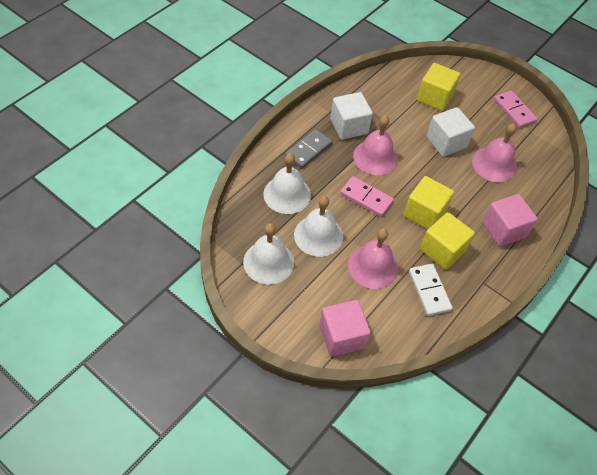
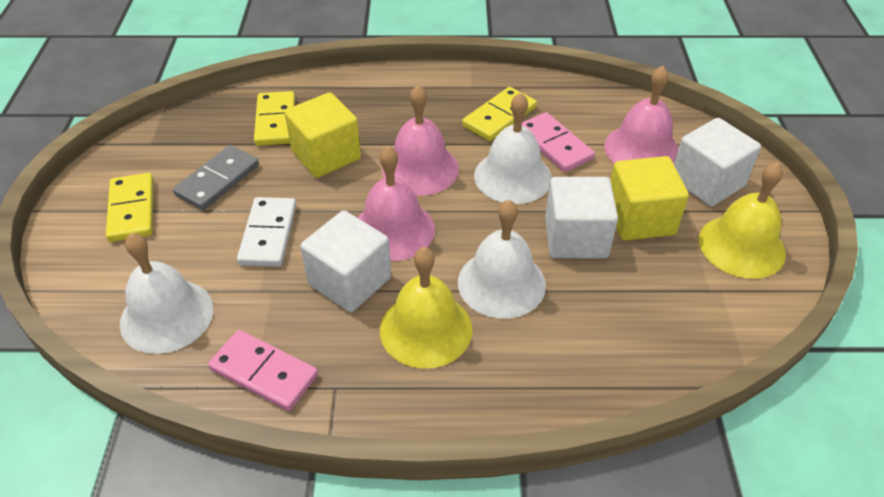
pink cube: 2 -> 0
white cube: 2 -> 3
yellow bell: 0 -> 2
yellow cube: 3 -> 2
yellow domino: 0 -> 3

